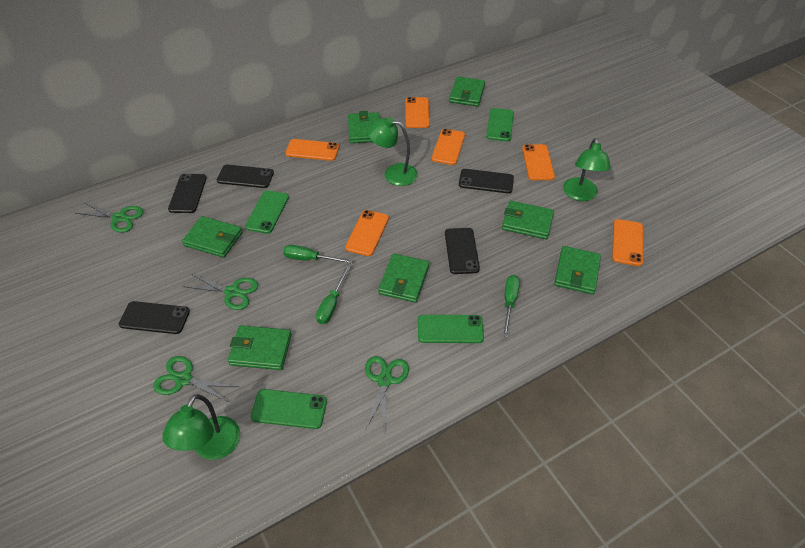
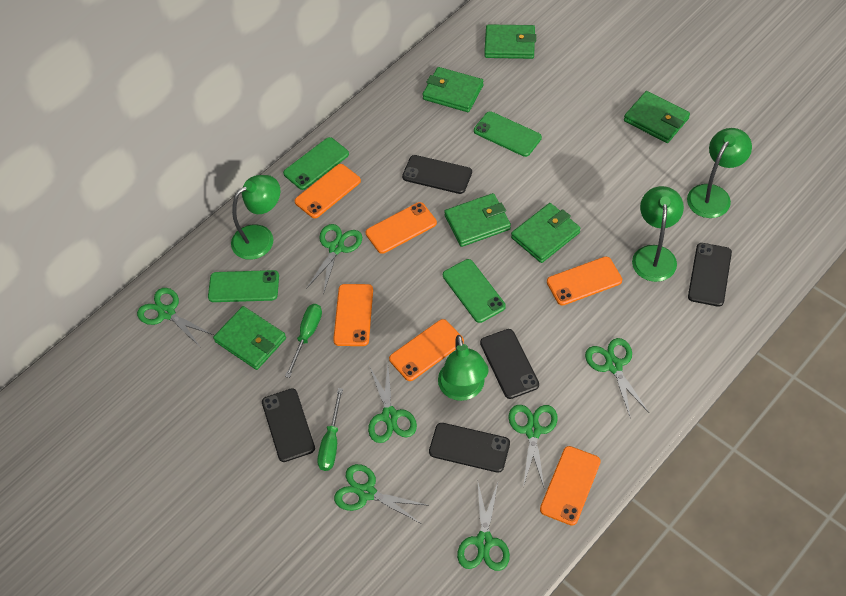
green lamp: 3 -> 4
green scissors: 4 -> 7
green screwdriver: 3 -> 2
green wallet: 7 -> 6

